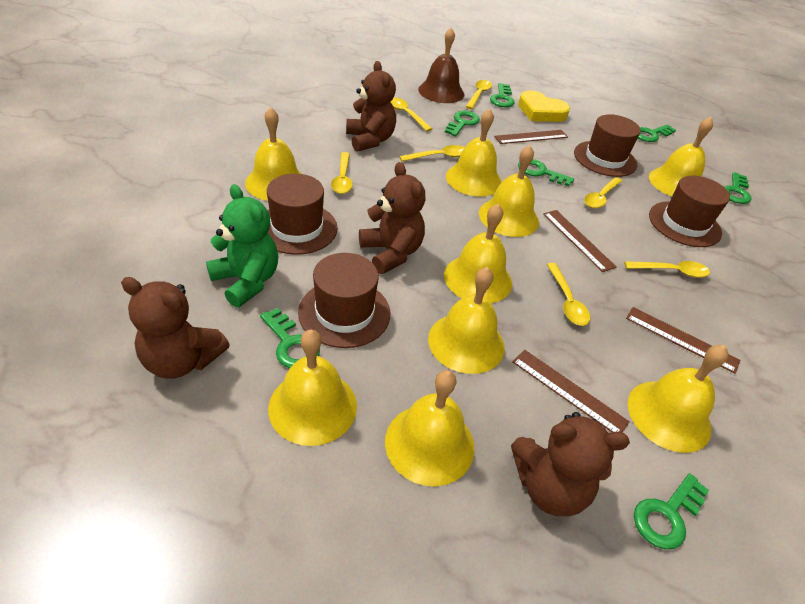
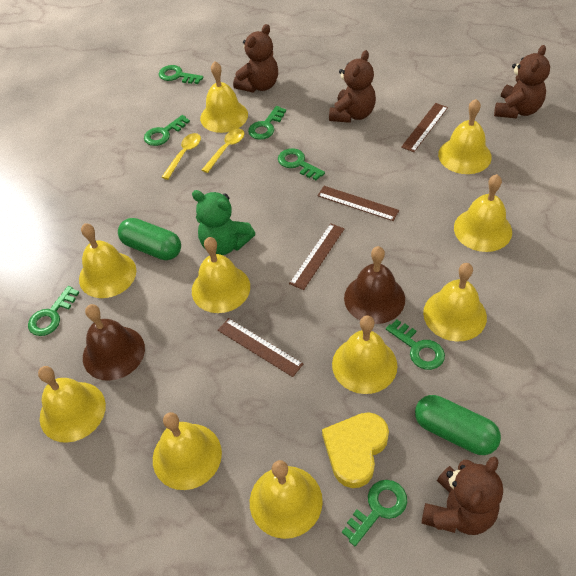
brown bell: 1 -> 2
brown hat: 4 -> 0
green capsule: 0 -> 2
yellow bell: 9 -> 10
yellow spoon: 7 -> 2

